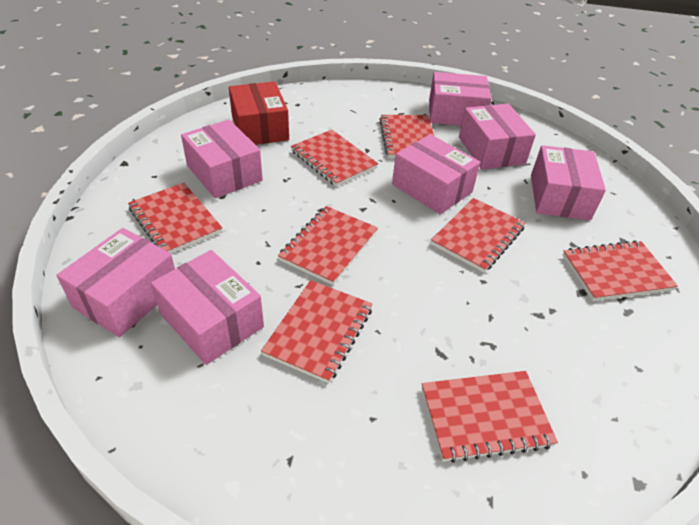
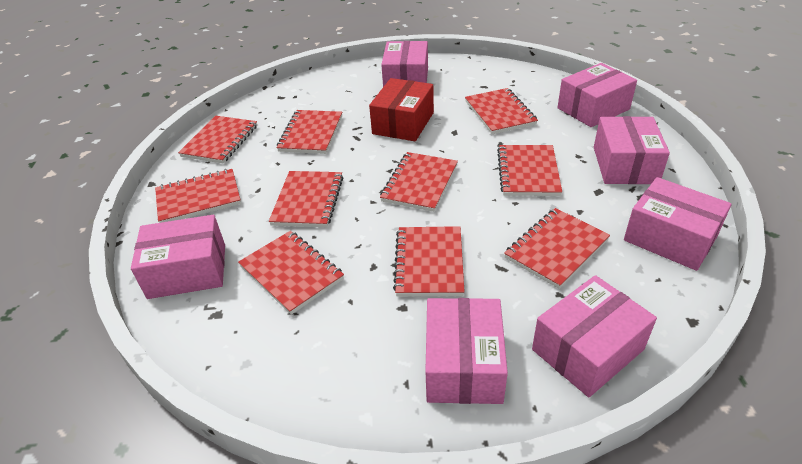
red notebook: 8 -> 10

